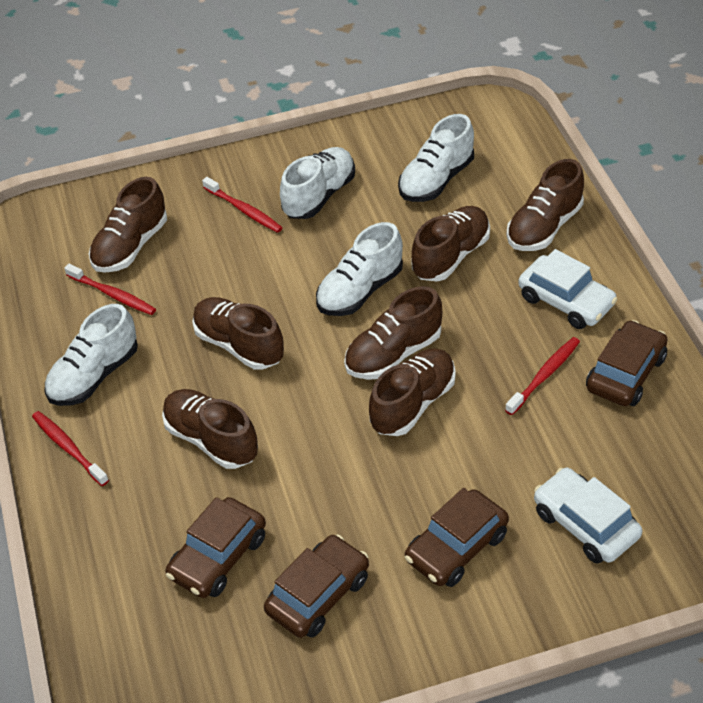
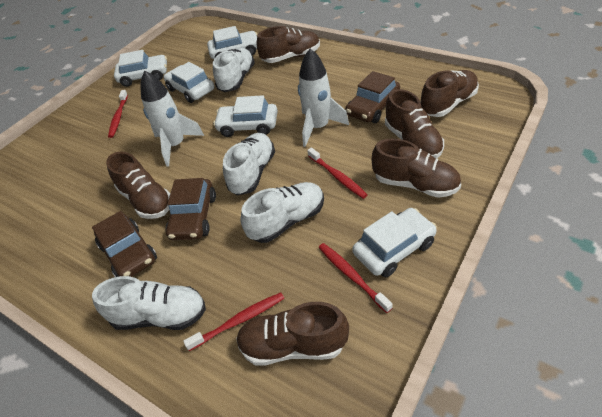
brown car: 4 -> 3
brown shoe: 7 -> 6
white car: 2 -> 5
white rocket: 0 -> 2

